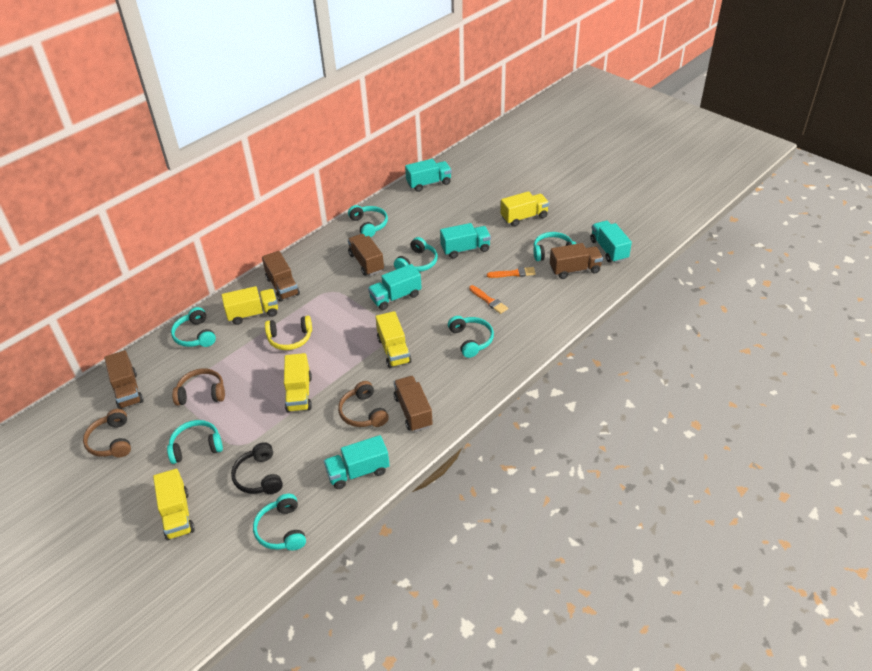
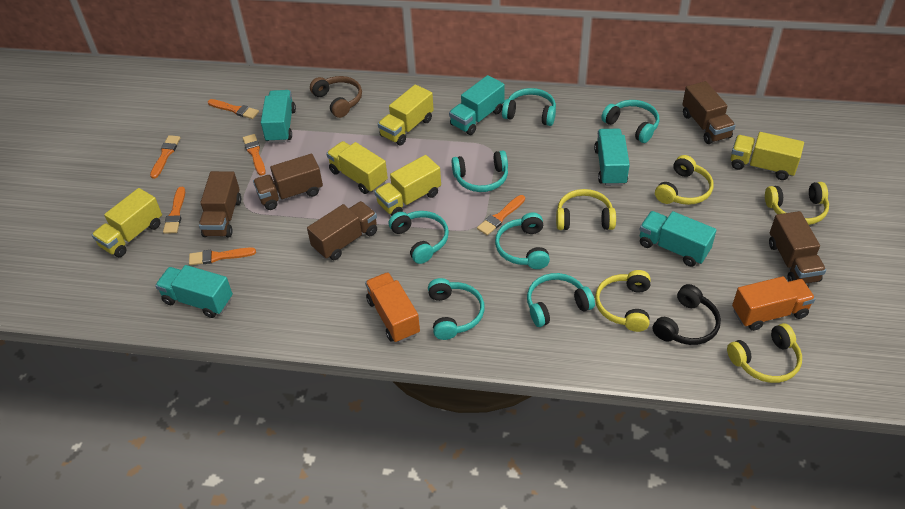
brown headphones: 3 -> 1
orange brush: 2 -> 6
orange truck: 0 -> 2
yellow headphones: 1 -> 5

